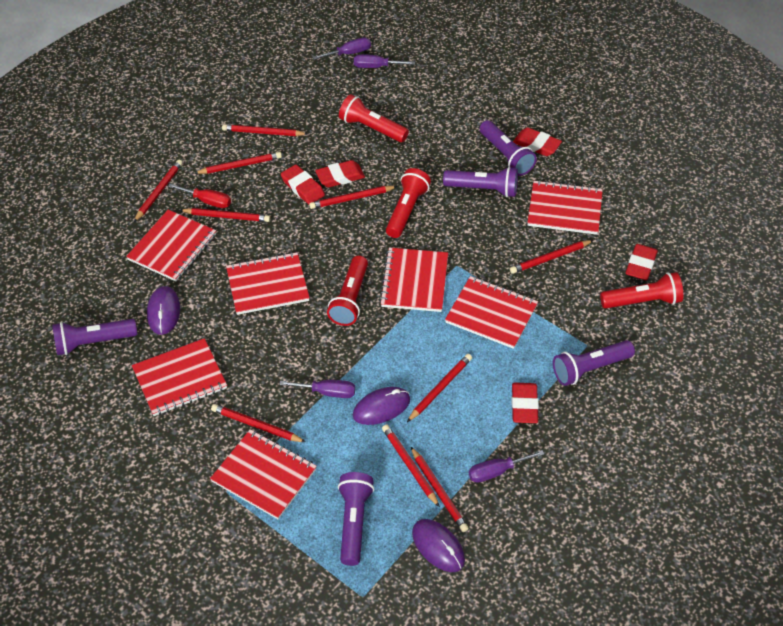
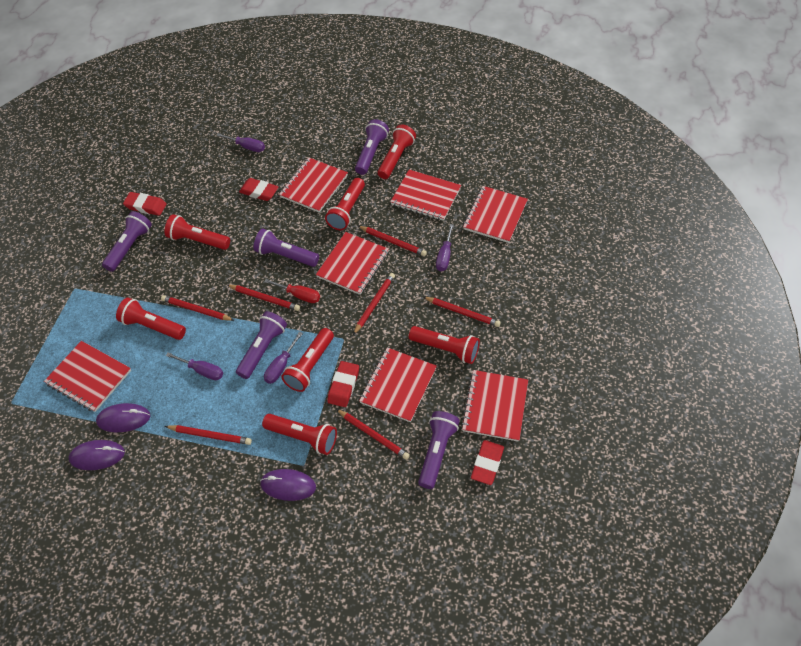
red eraser: 5 -> 4
red flashlight: 4 -> 7
red pencil: 10 -> 7

